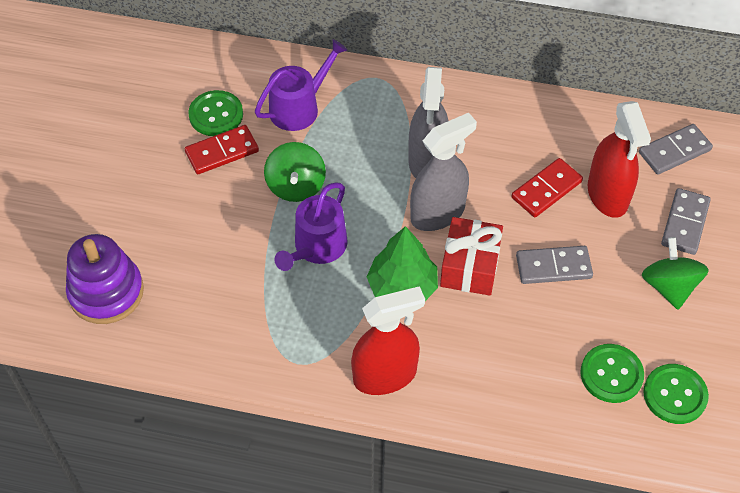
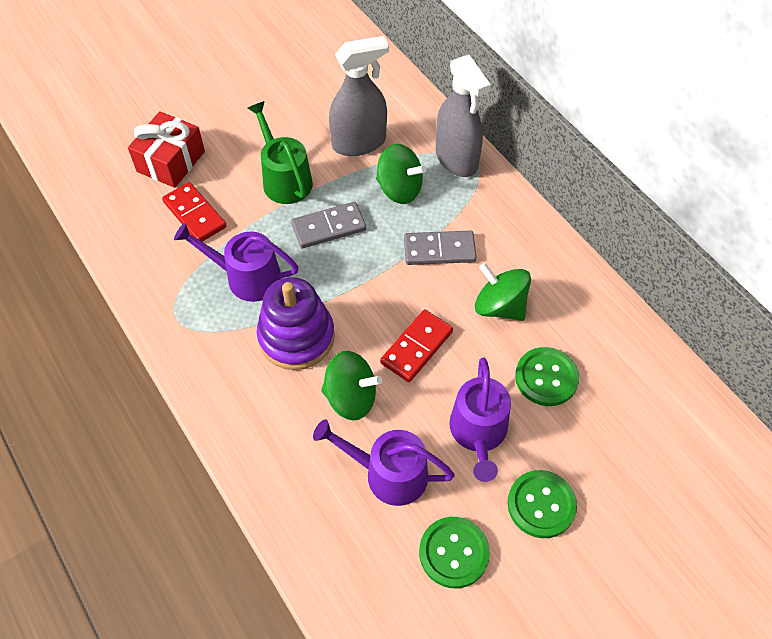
green spinning top: 2 -> 3
green tree: 1 -> 0
green watering can: 0 -> 1
grey domino: 3 -> 2
purple watering can: 2 -> 3
red spray bottle: 2 -> 0

